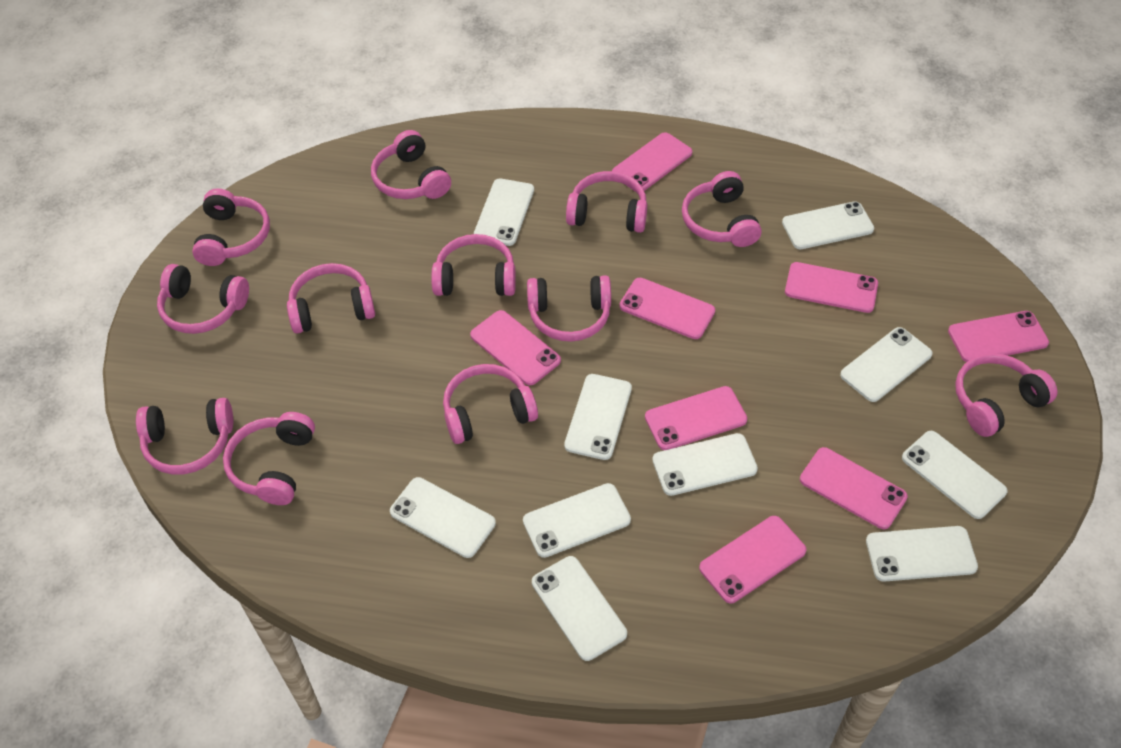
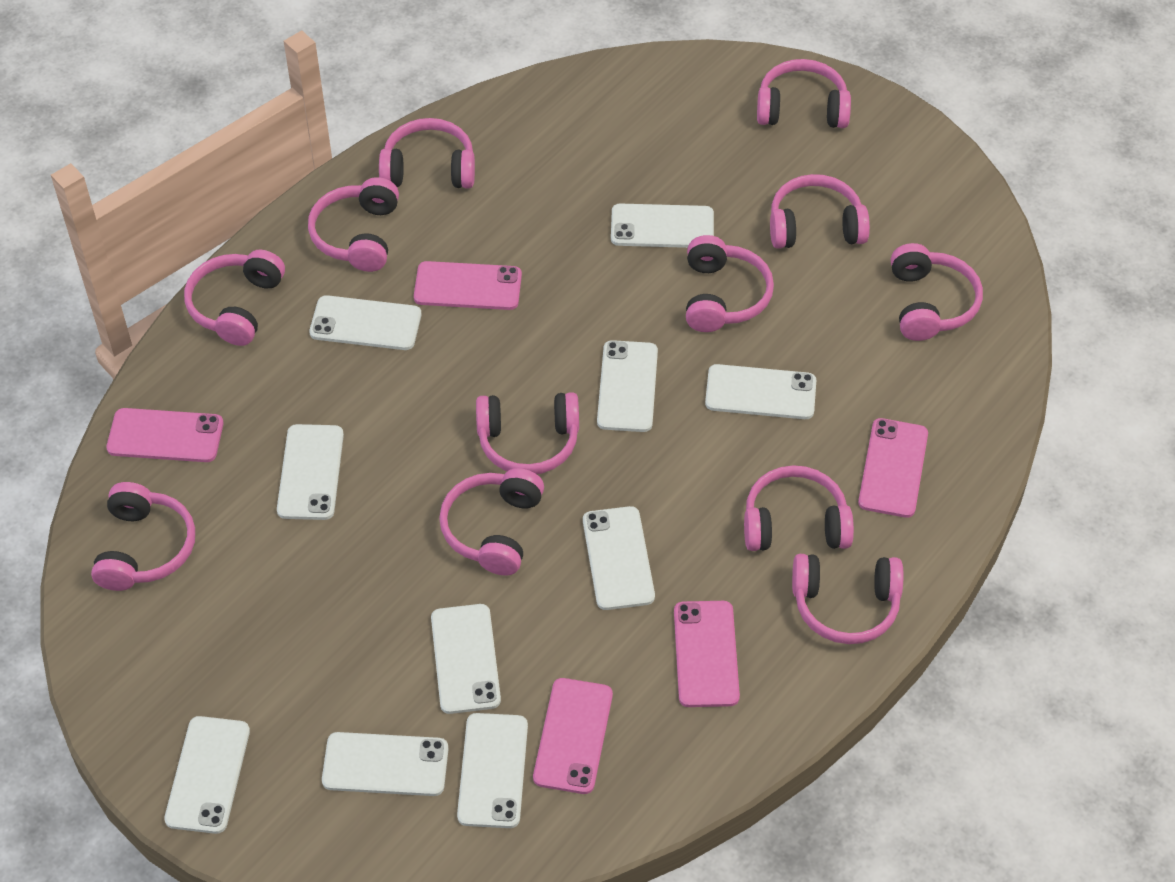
pink phone: 8 -> 5

